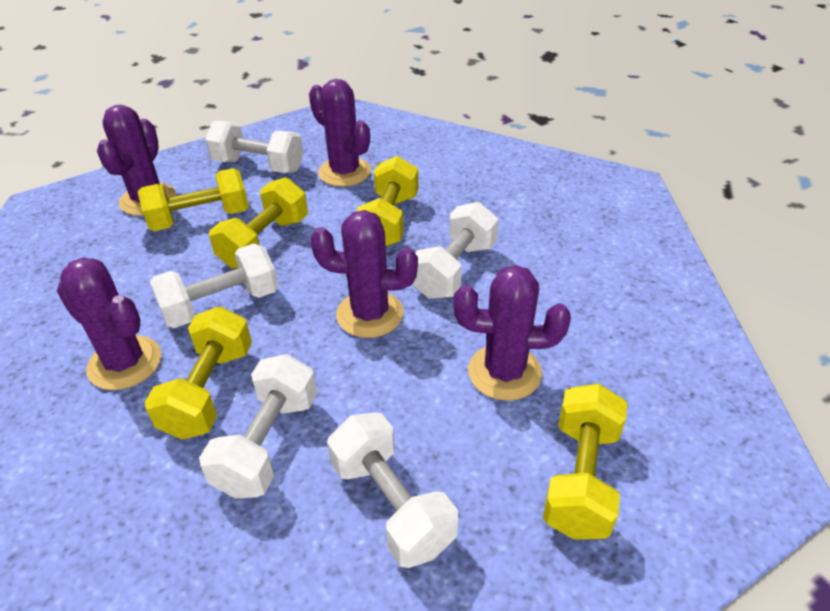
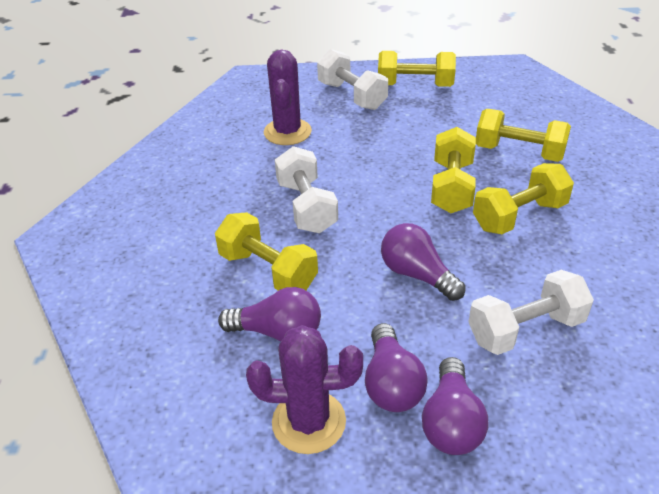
purple cactus: 5 -> 2
purple light bulb: 0 -> 4
white dumbbell: 5 -> 3

